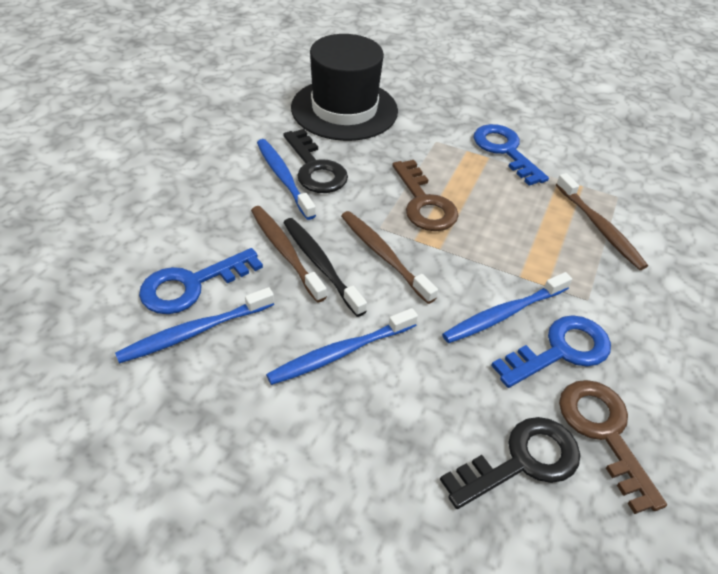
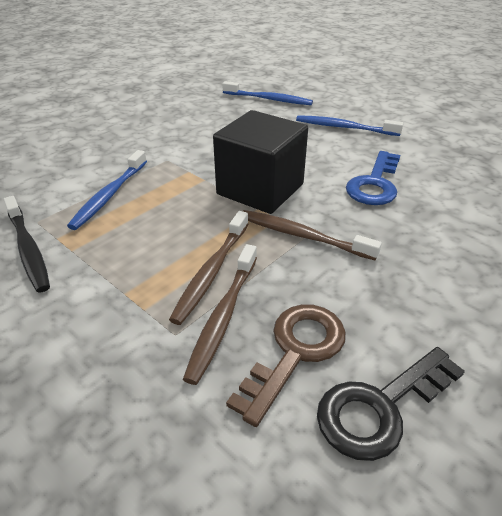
black cube: 0 -> 1
black hat: 1 -> 0
black key: 2 -> 1
blue key: 3 -> 1
blue toothbrush: 4 -> 3
brown key: 2 -> 1

